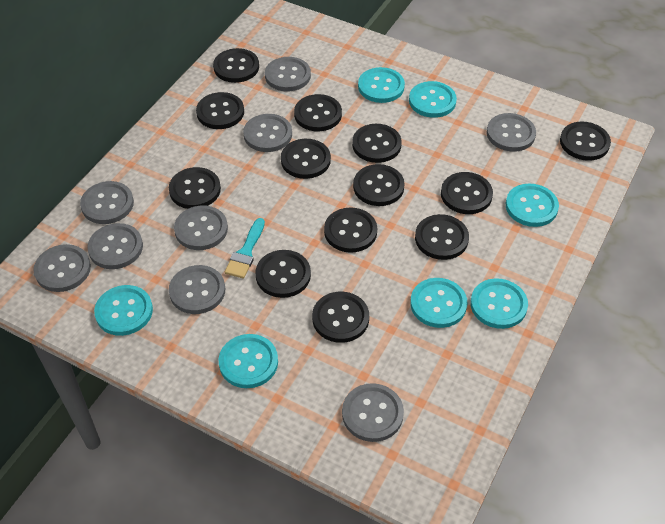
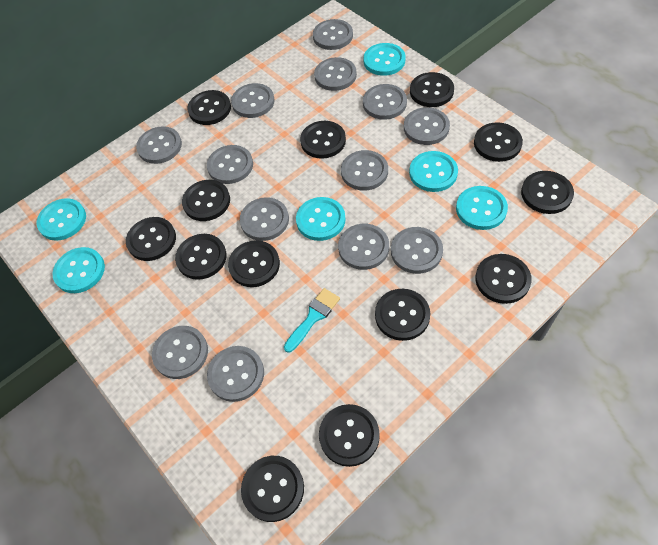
grey button: 9 -> 13
turquoise button: 7 -> 6

